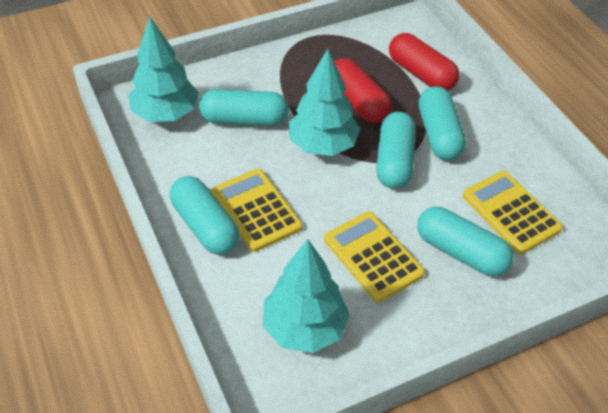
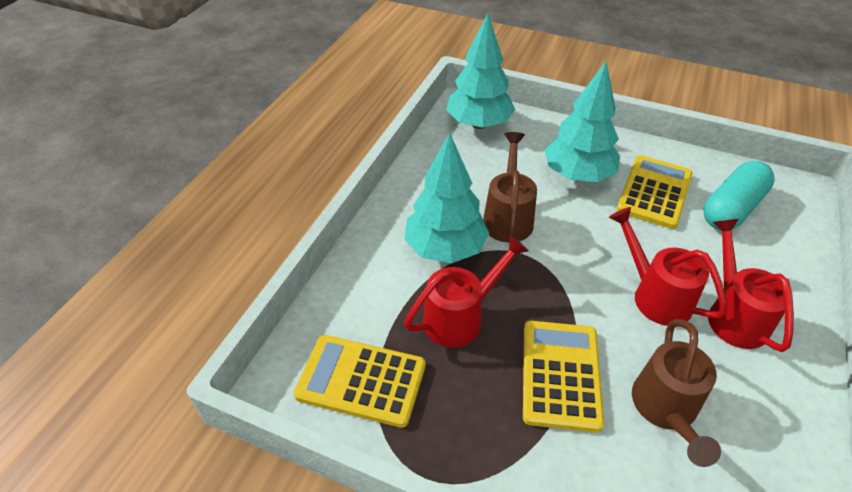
brown watering can: 0 -> 2
red capsule: 2 -> 0
red watering can: 0 -> 3
turquoise capsule: 5 -> 1

